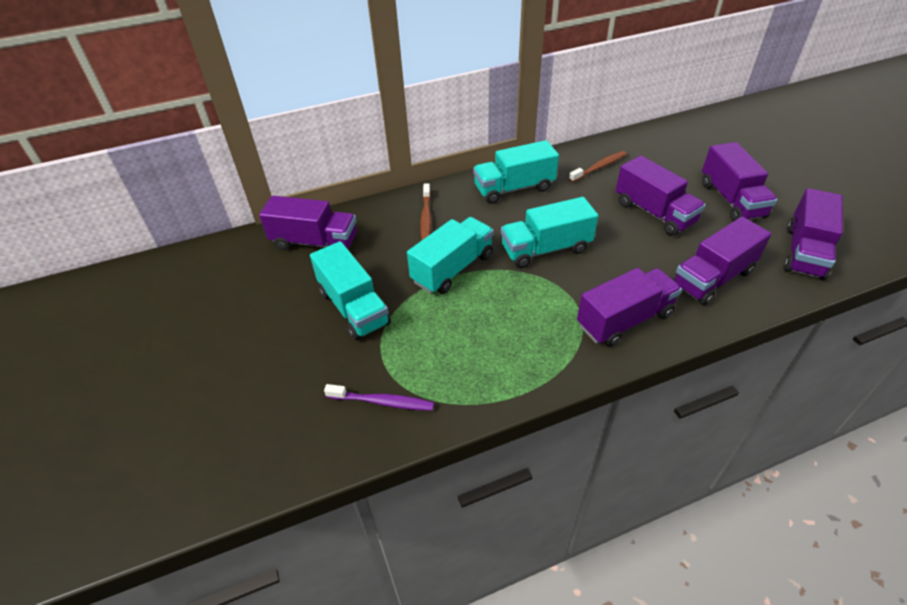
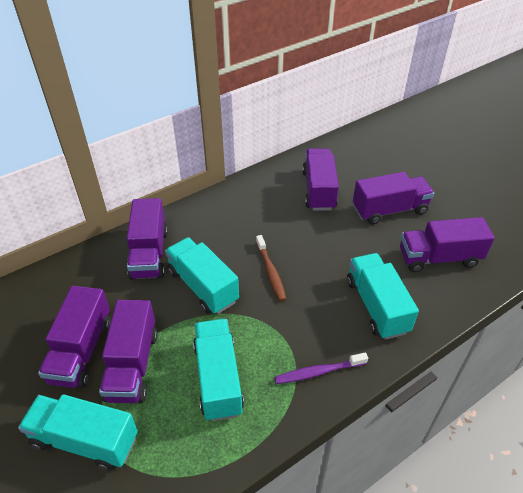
brown toothbrush: 2 -> 1

